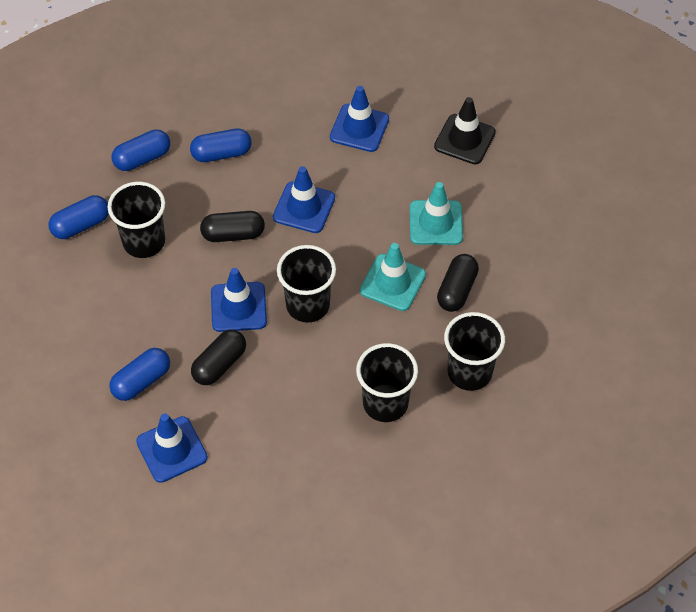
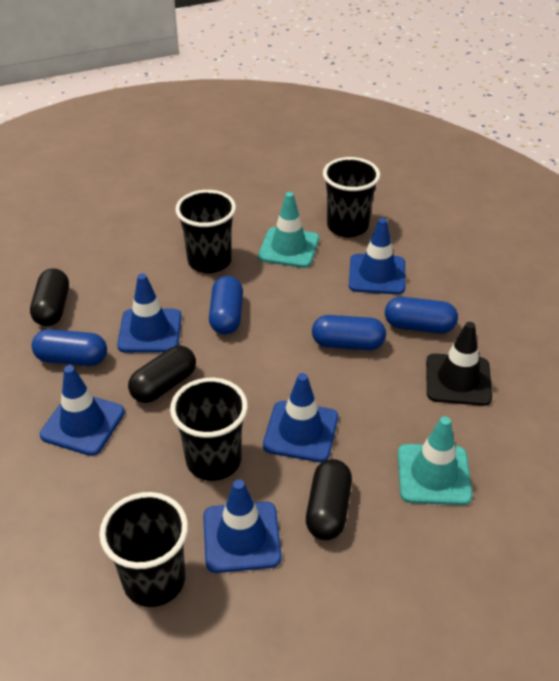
blue traffic cone: 4 -> 5

